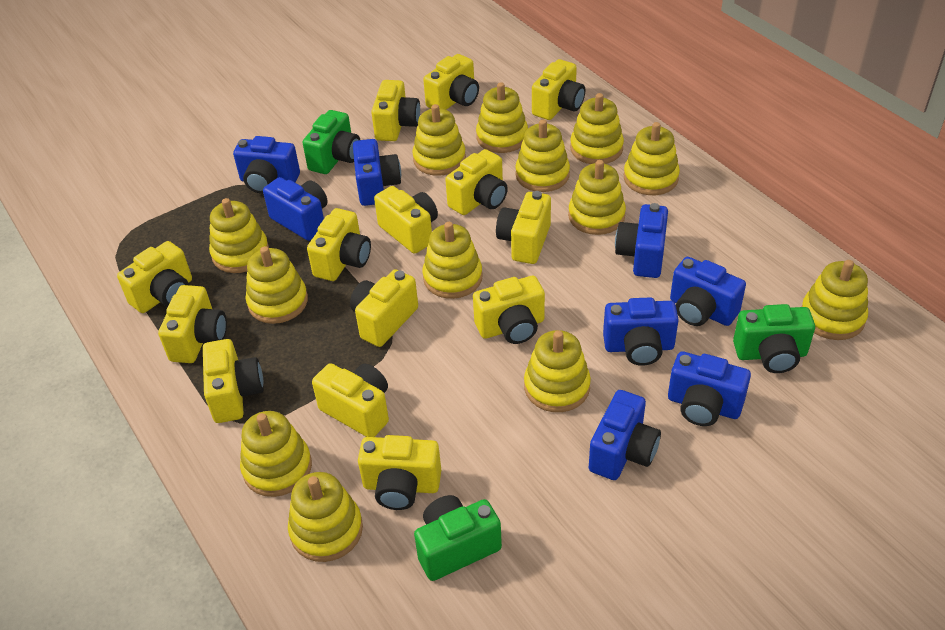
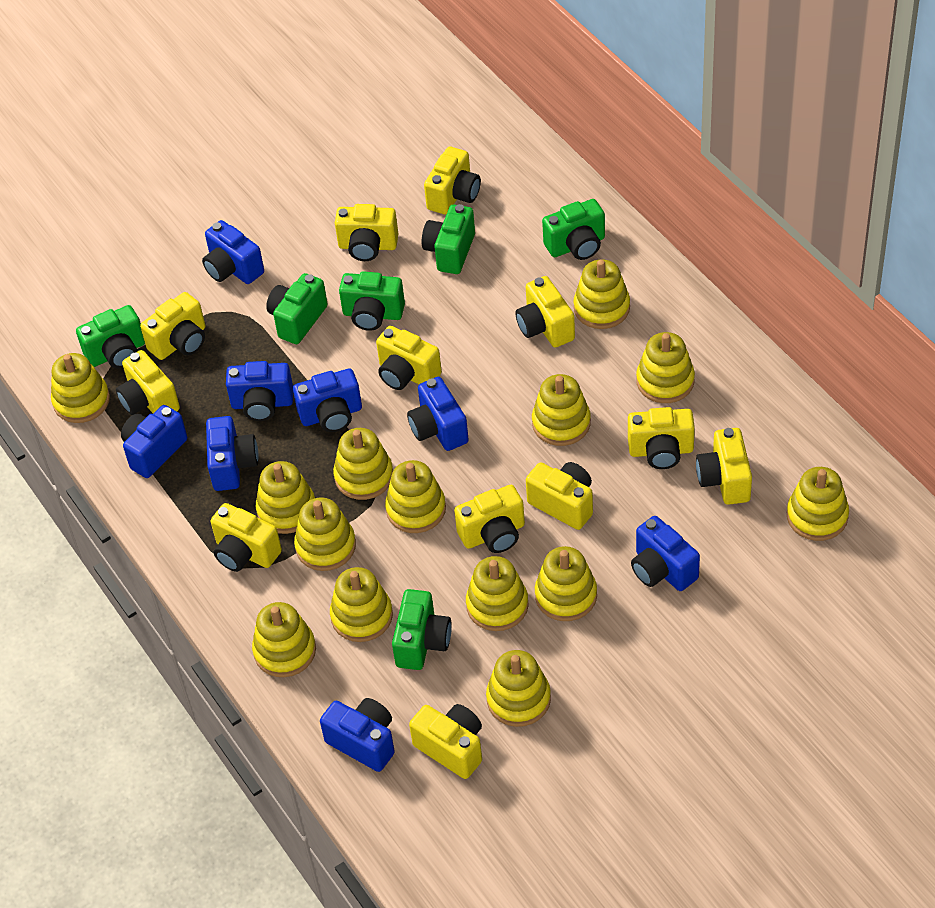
green camera: 3 -> 6
yellow camera: 14 -> 12
yellow stacking toy: 13 -> 14

